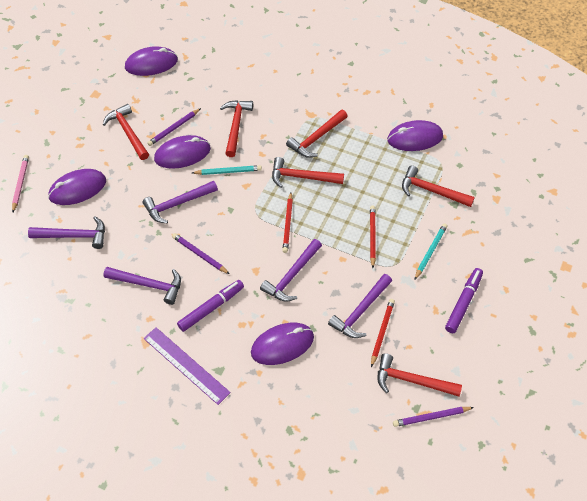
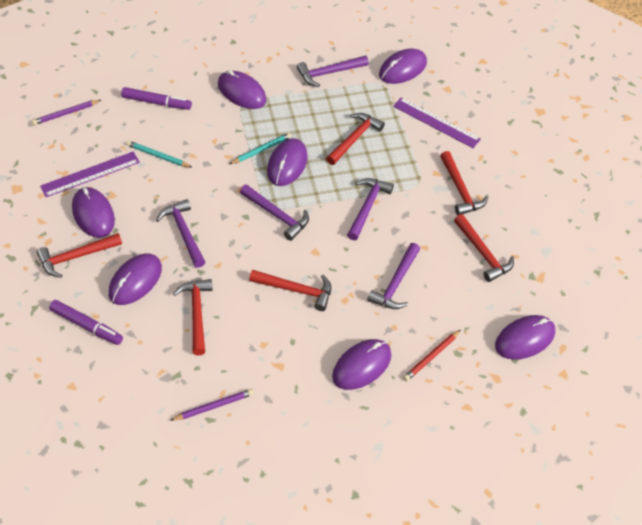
pink pencil: 1 -> 0
purple mouse: 5 -> 7
purple pencil: 3 -> 2
purple ruler: 1 -> 2
red pencil: 3 -> 1

